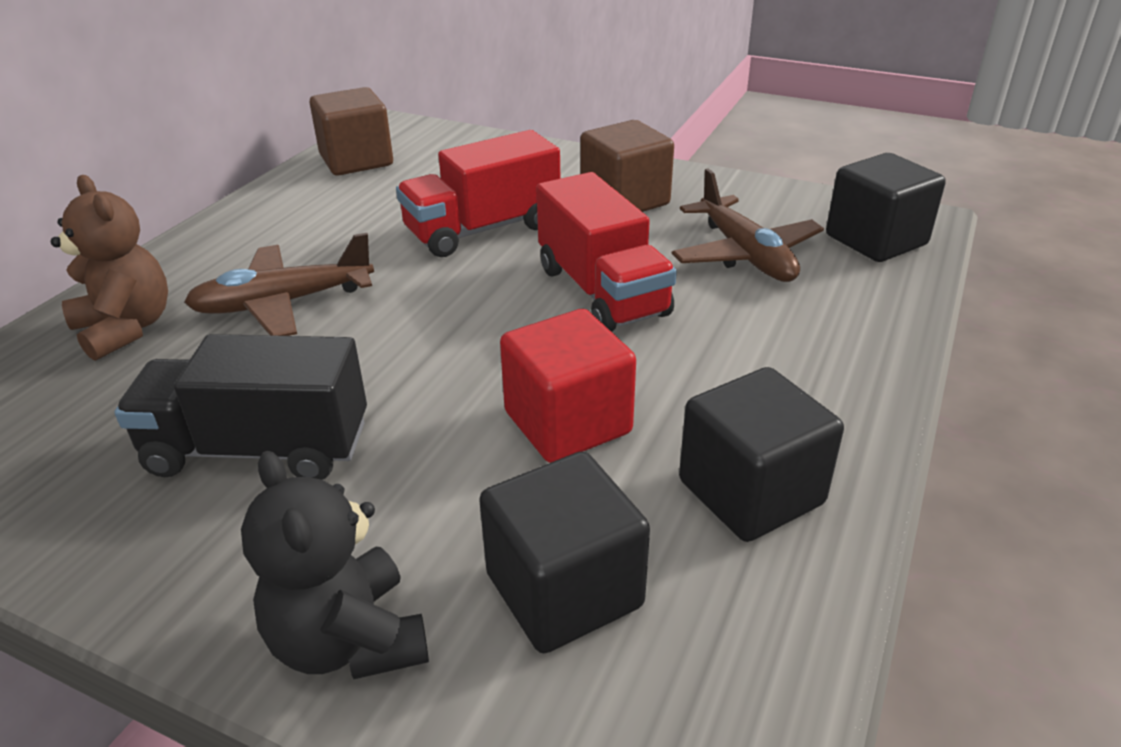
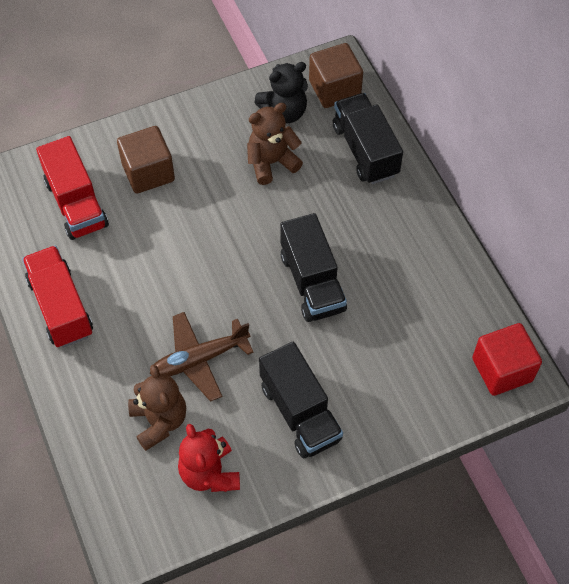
black cube: 3 -> 0
black truck: 1 -> 3
brown plane: 2 -> 1
brown teddy bear: 1 -> 2
red teddy bear: 0 -> 1

